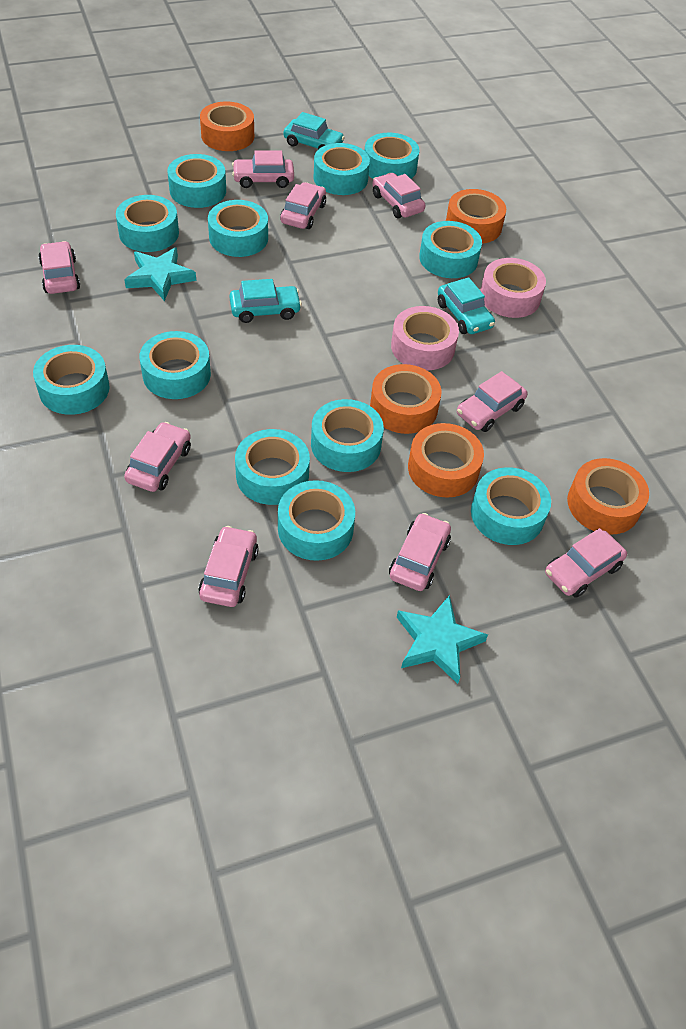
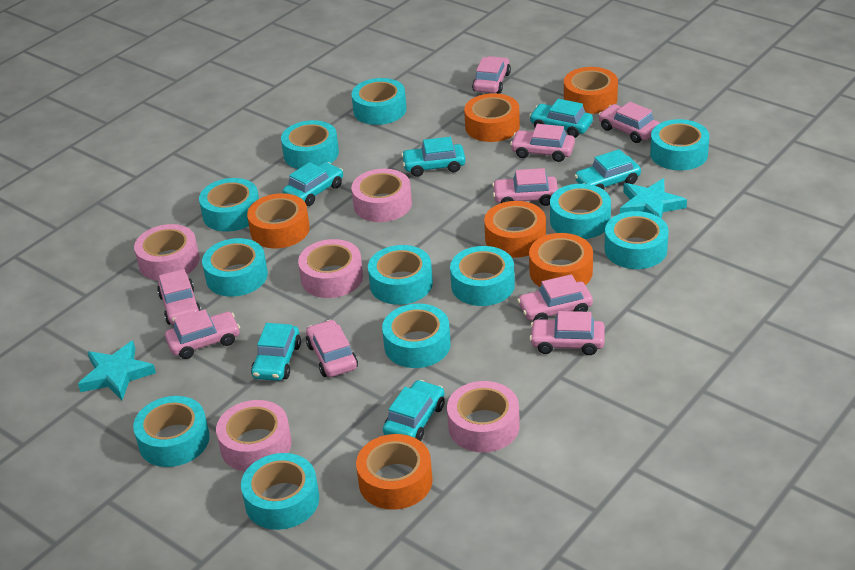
orange tape: 5 -> 6
pink tape: 2 -> 5
turquoise car: 3 -> 6

